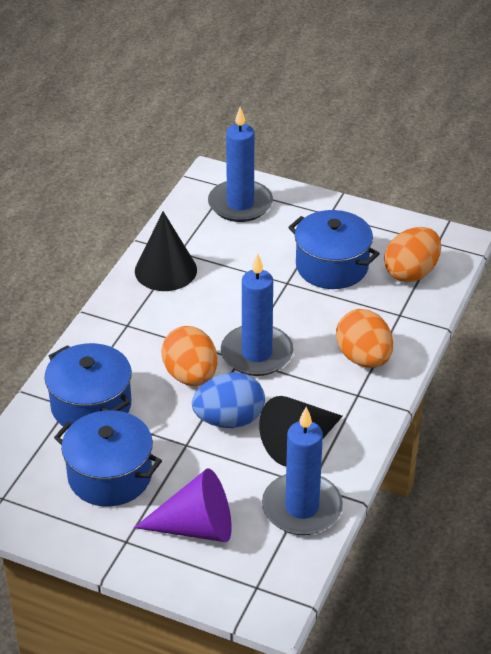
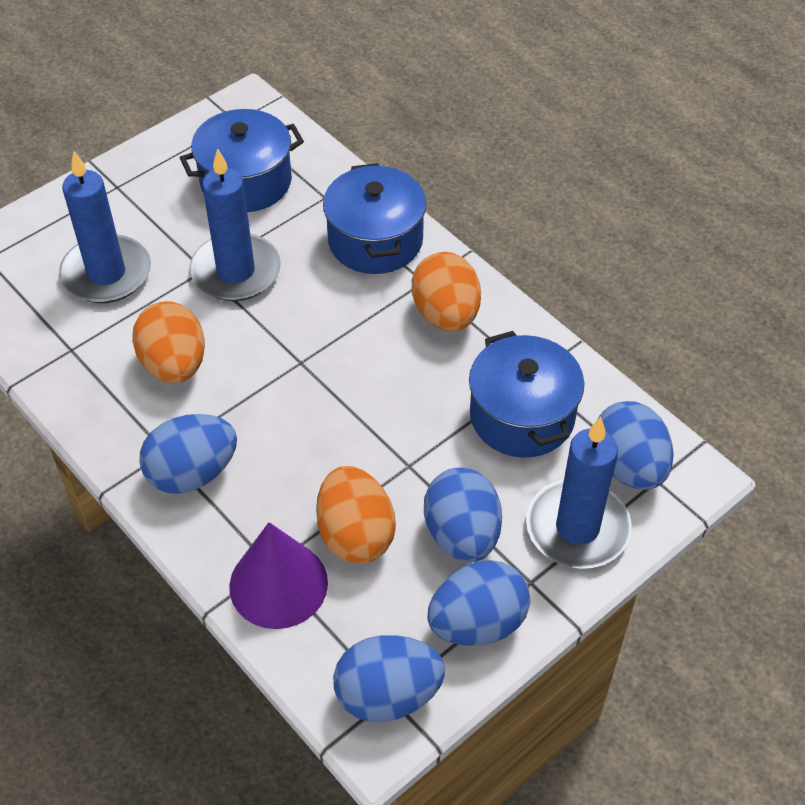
black cone: 2 -> 0
blue egg: 1 -> 5

